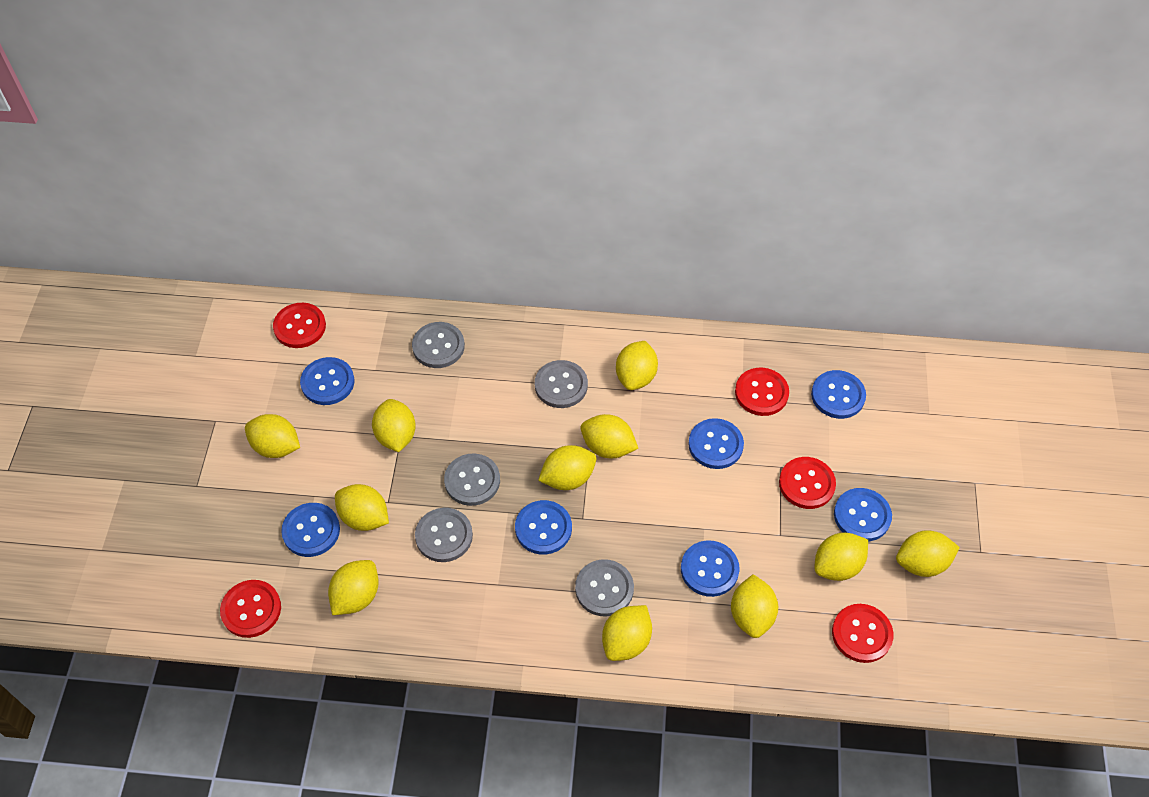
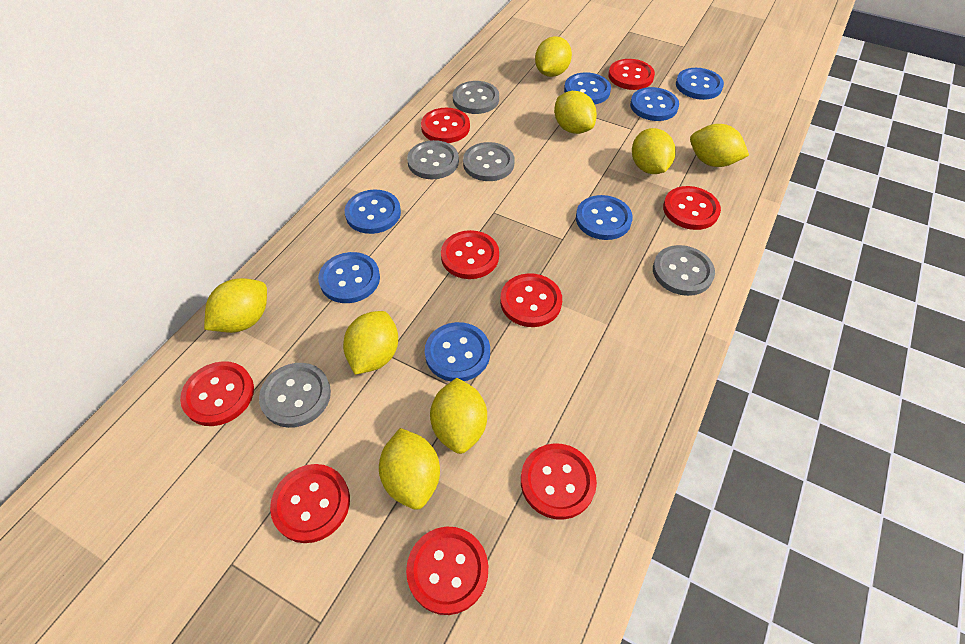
red button: 5 -> 9
yellow lemon: 11 -> 8

